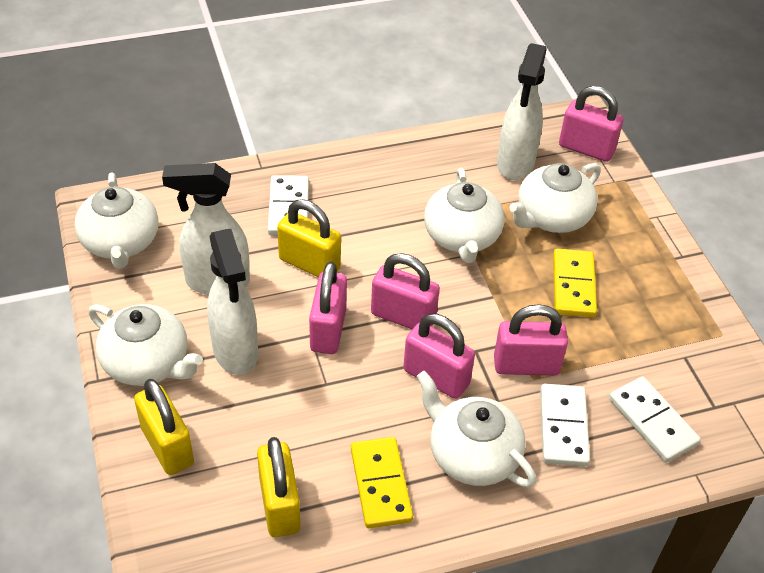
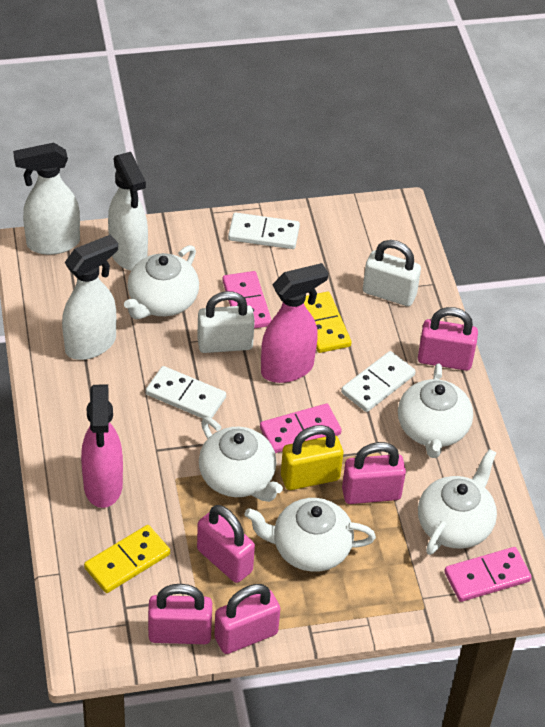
pink domino: 0 -> 3
pink spray bottle: 0 -> 2
white padlock: 0 -> 2
yellow padlock: 3 -> 1

